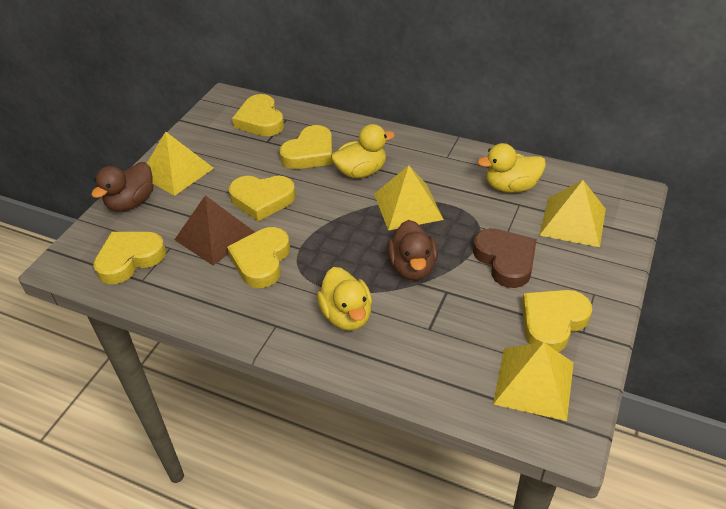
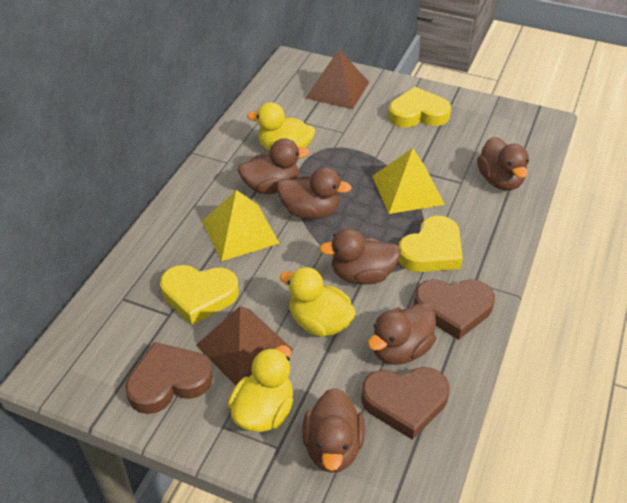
brown duck: 2 -> 6
brown heart: 1 -> 3
brown pyramid: 1 -> 2
yellow heart: 6 -> 3
yellow pyramid: 4 -> 2

